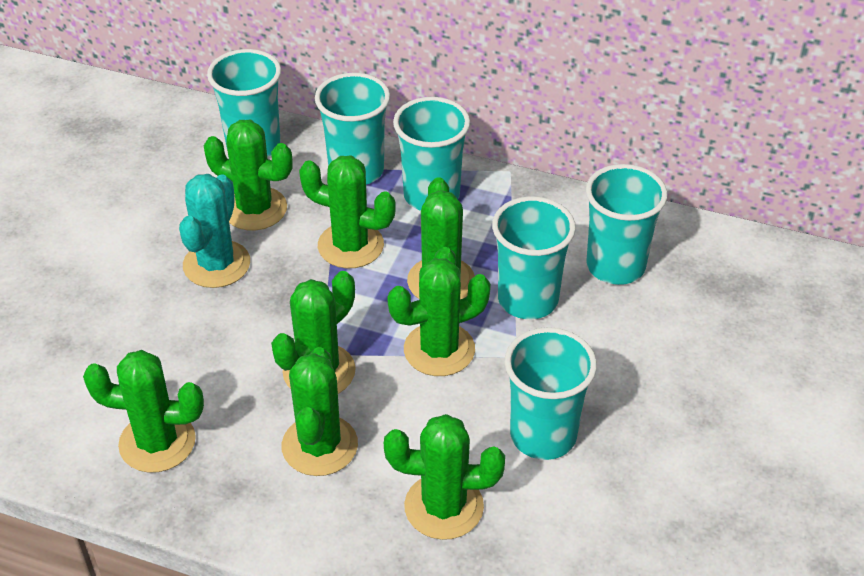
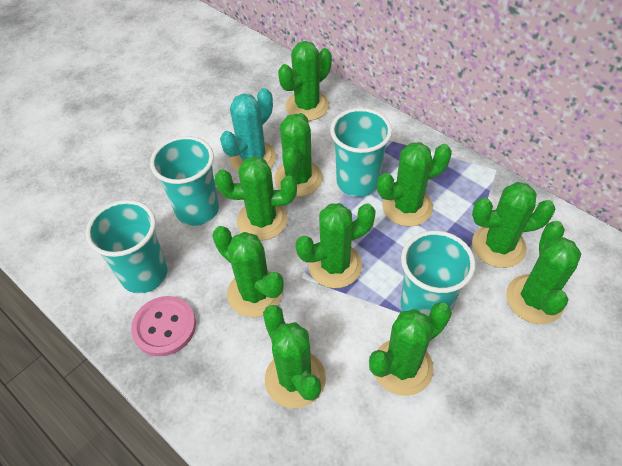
green cactus: 8 -> 10
pink button: 0 -> 1
turquoise cup: 6 -> 4

